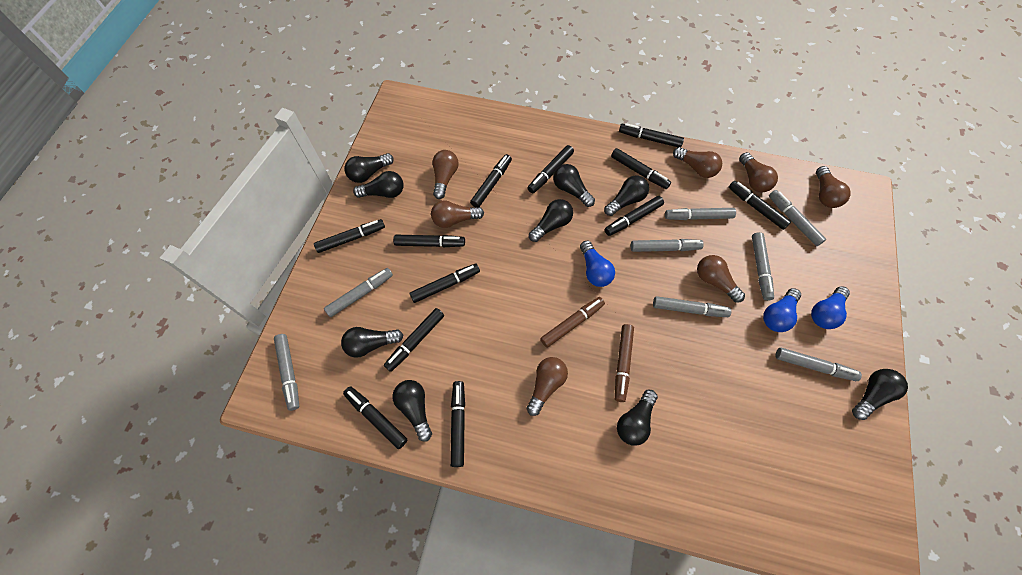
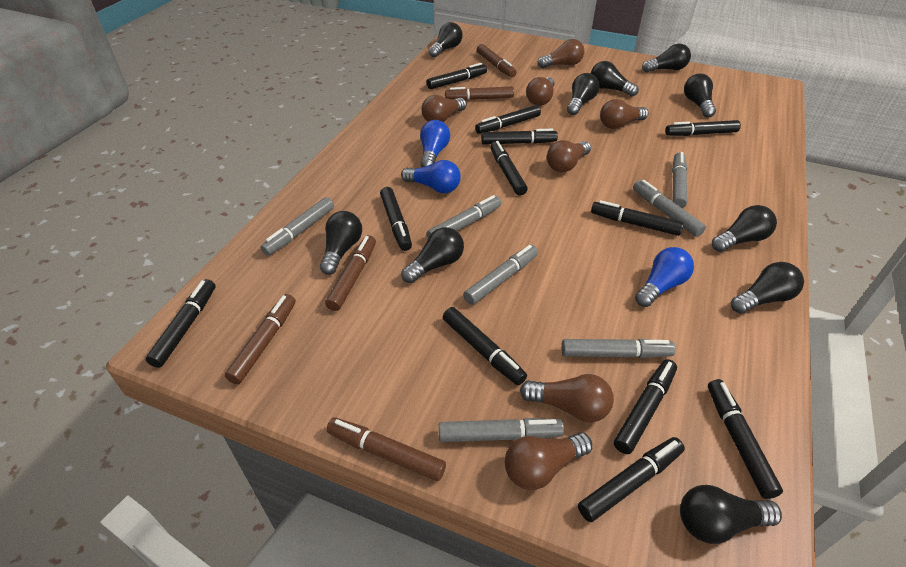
black light bulb: 9 -> 10
brown marker: 2 -> 5
grey marker: 8 -> 7

